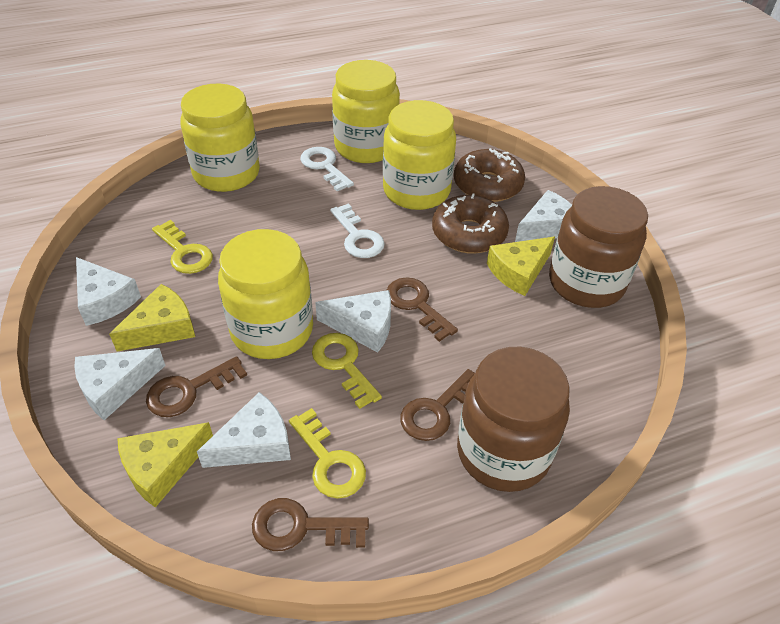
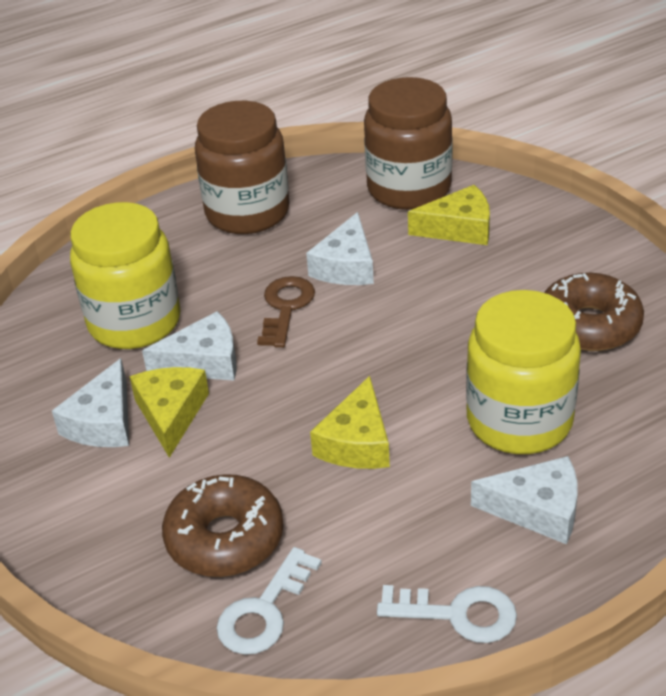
brown key: 4 -> 1
white cheese: 5 -> 4
yellow jar: 4 -> 2
yellow key: 3 -> 0

